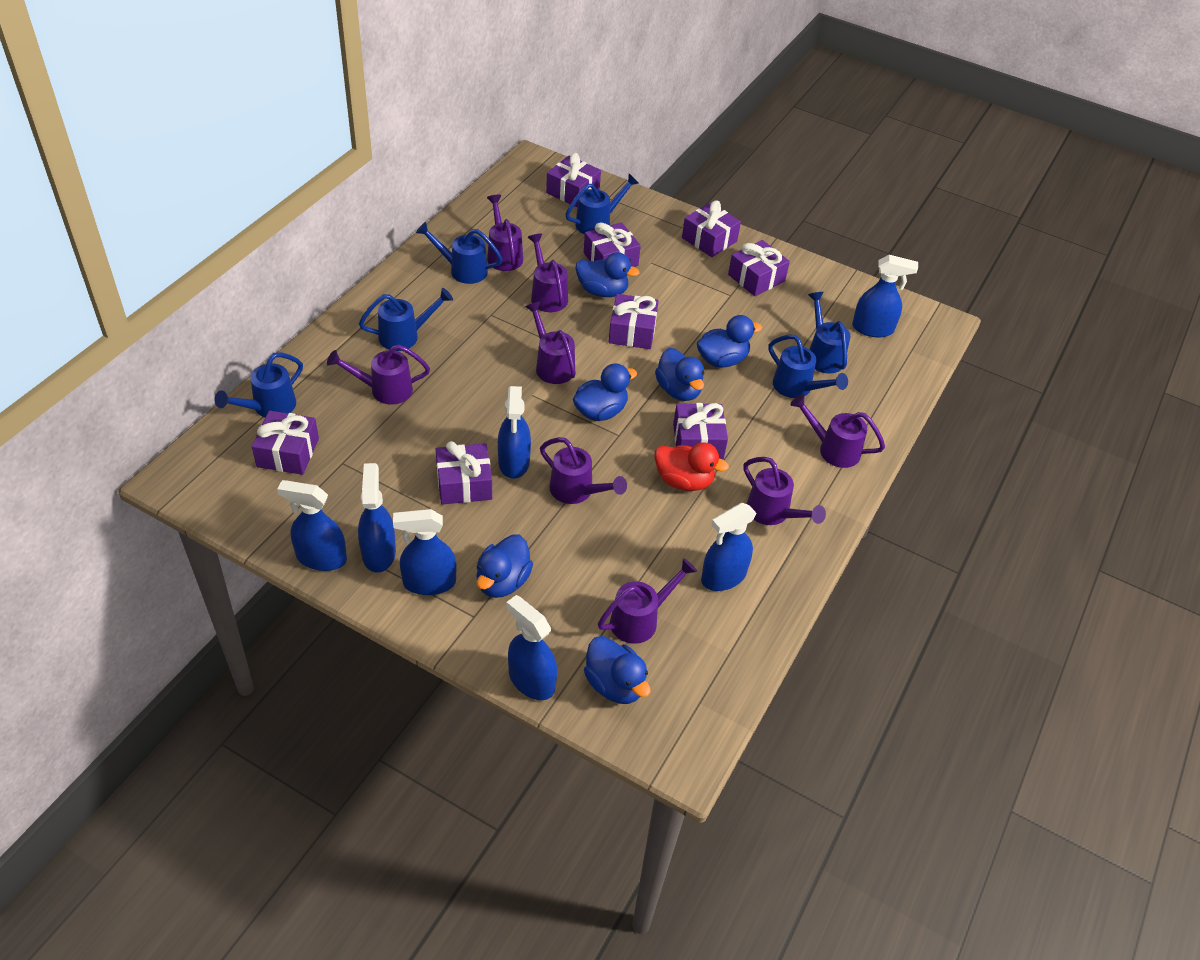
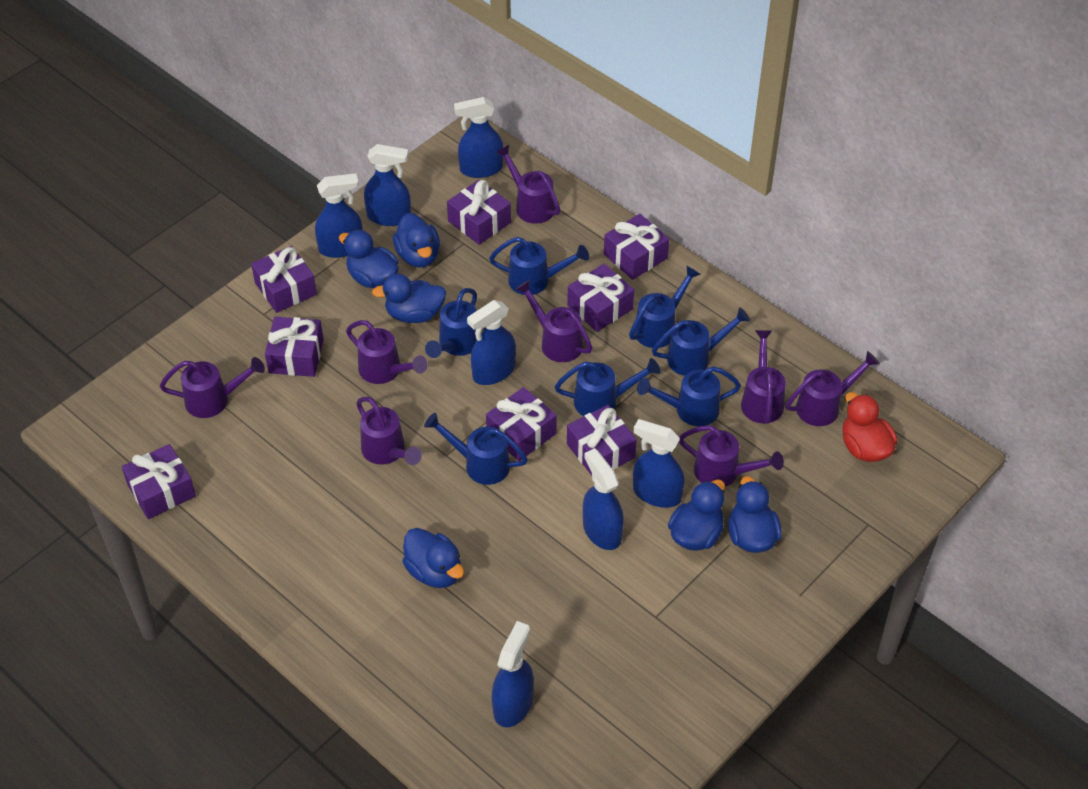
blue watering can: 6 -> 7

